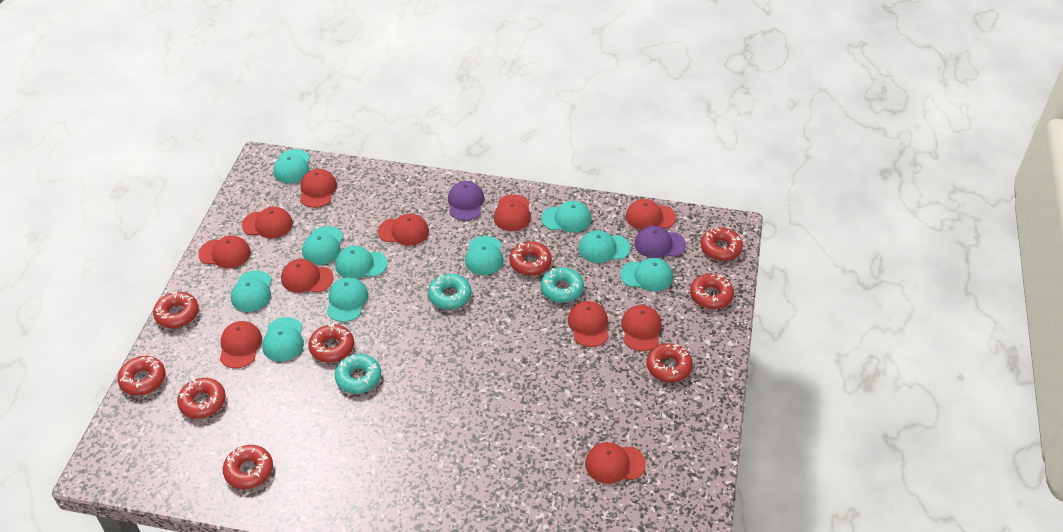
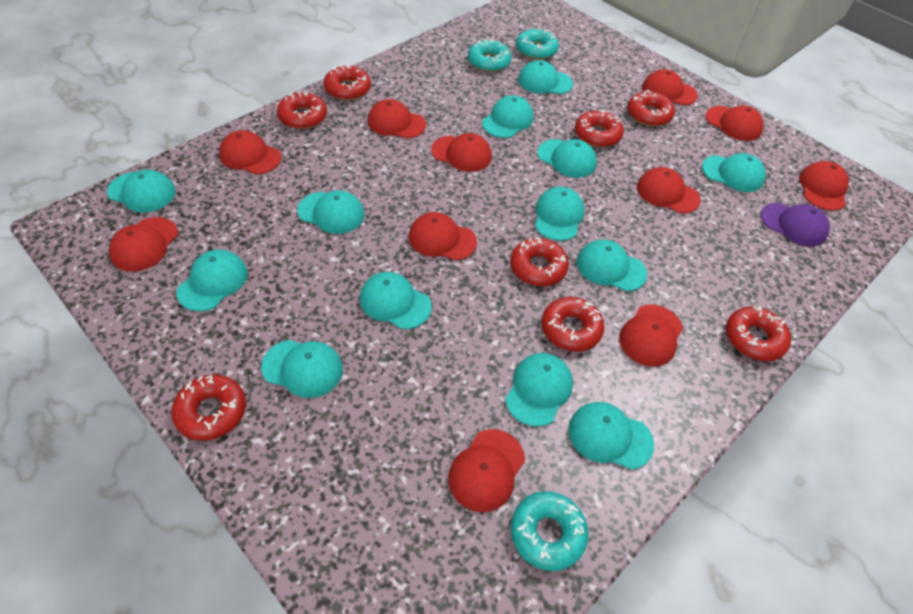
purple cap: 2 -> 1
red donut: 9 -> 8
turquoise cap: 10 -> 13

